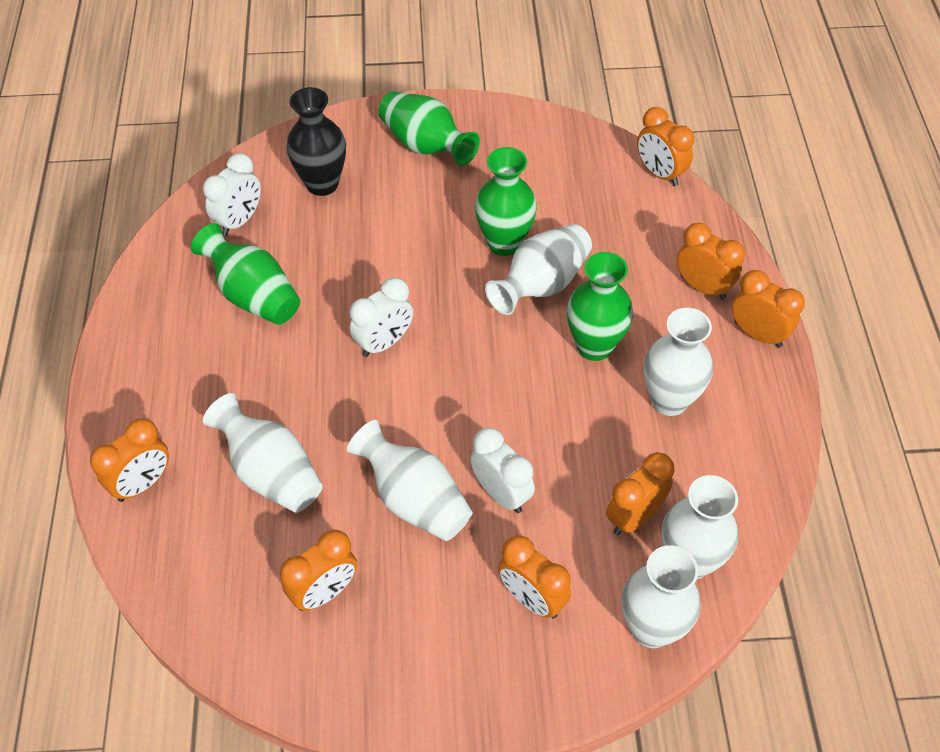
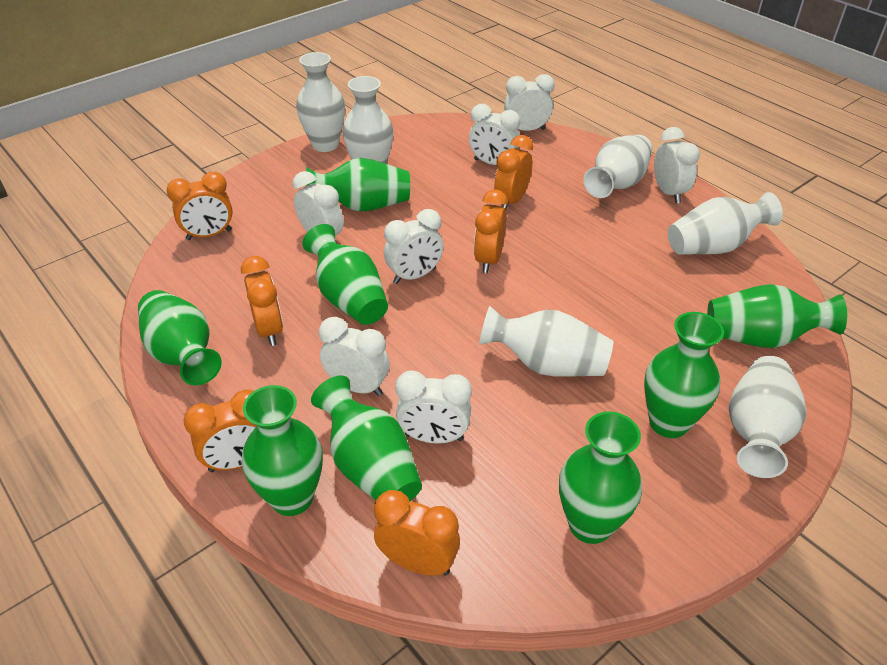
black vase: 1 -> 0
green vase: 4 -> 8
orange clock: 7 -> 6
white clock: 3 -> 7

